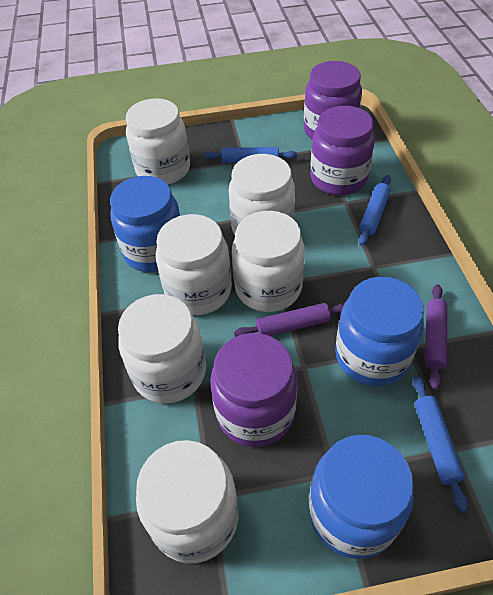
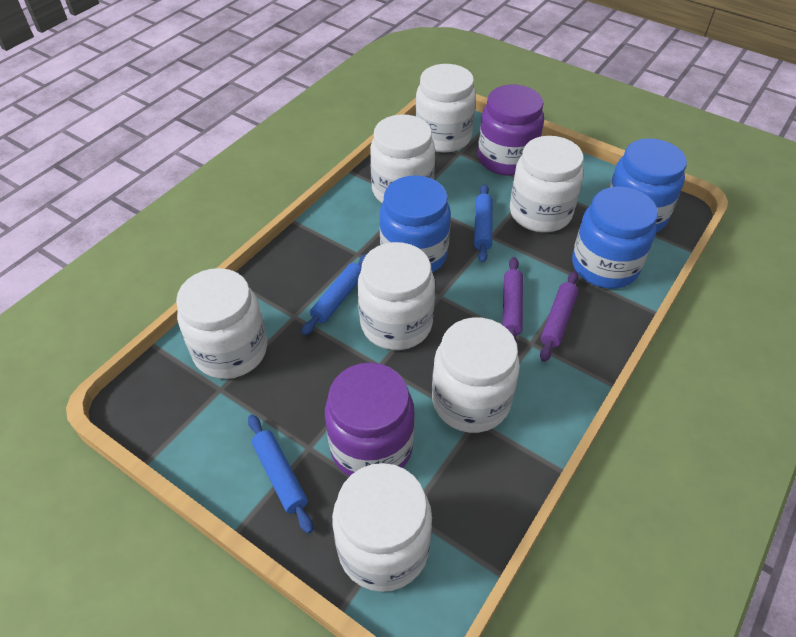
purple jar: 3 -> 2
white jar: 6 -> 7

